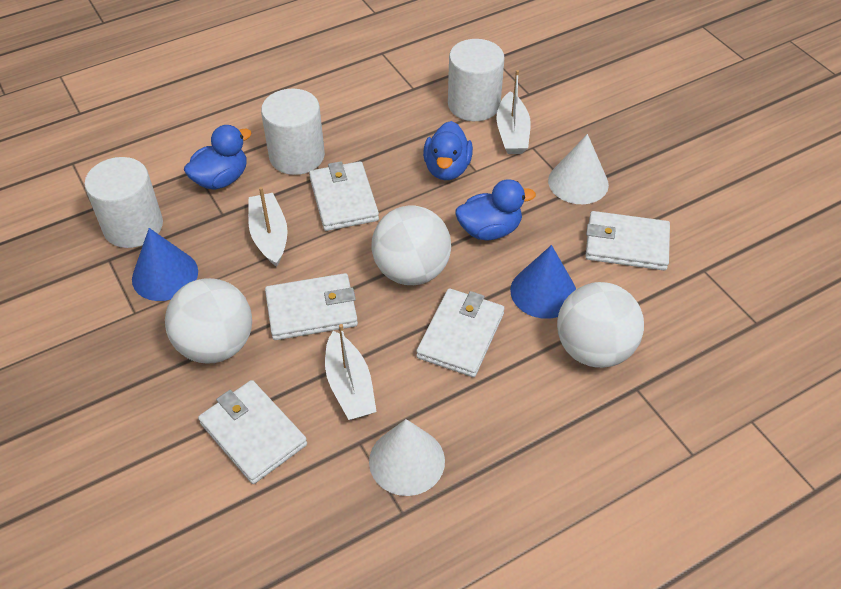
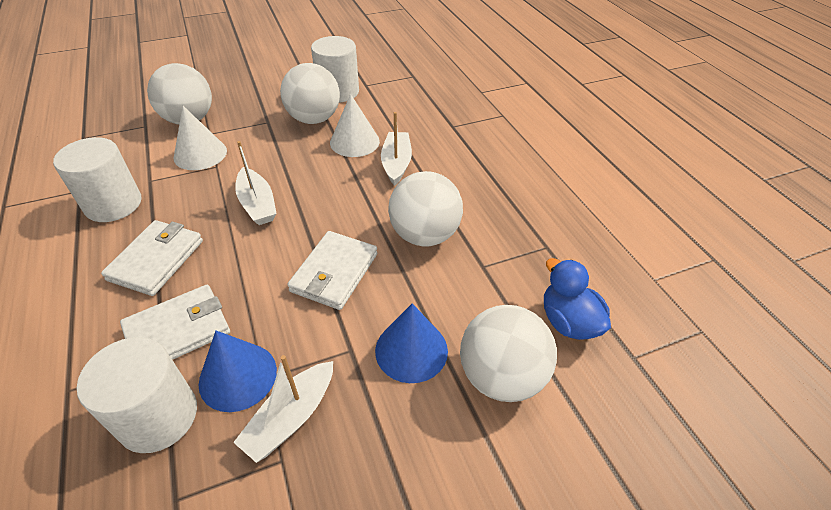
blue duck: 3 -> 1
white ball: 3 -> 4
white wallet: 5 -> 3

